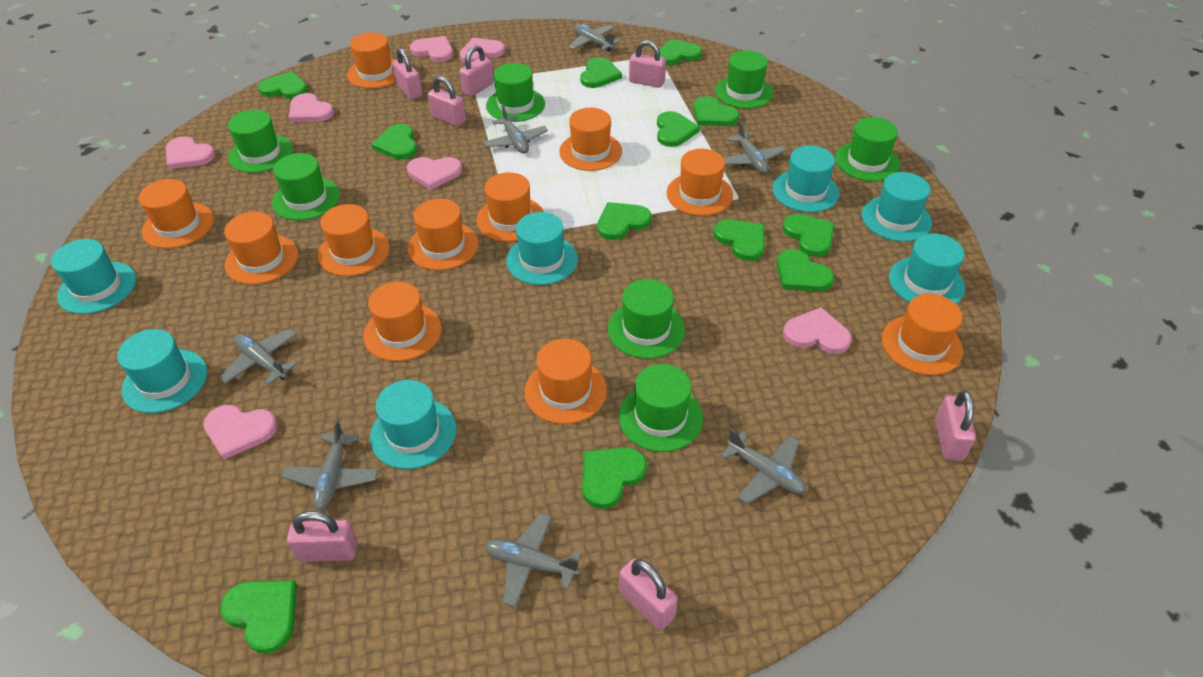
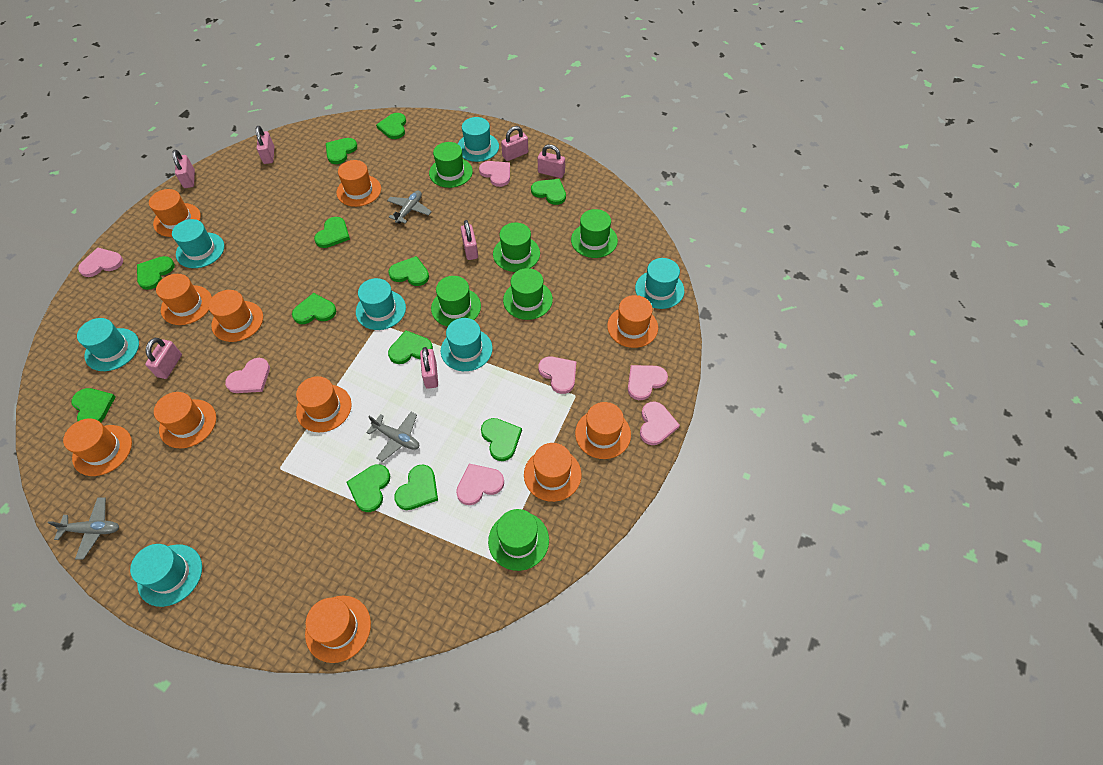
green hat: 7 -> 6
grey plane: 7 -> 3

